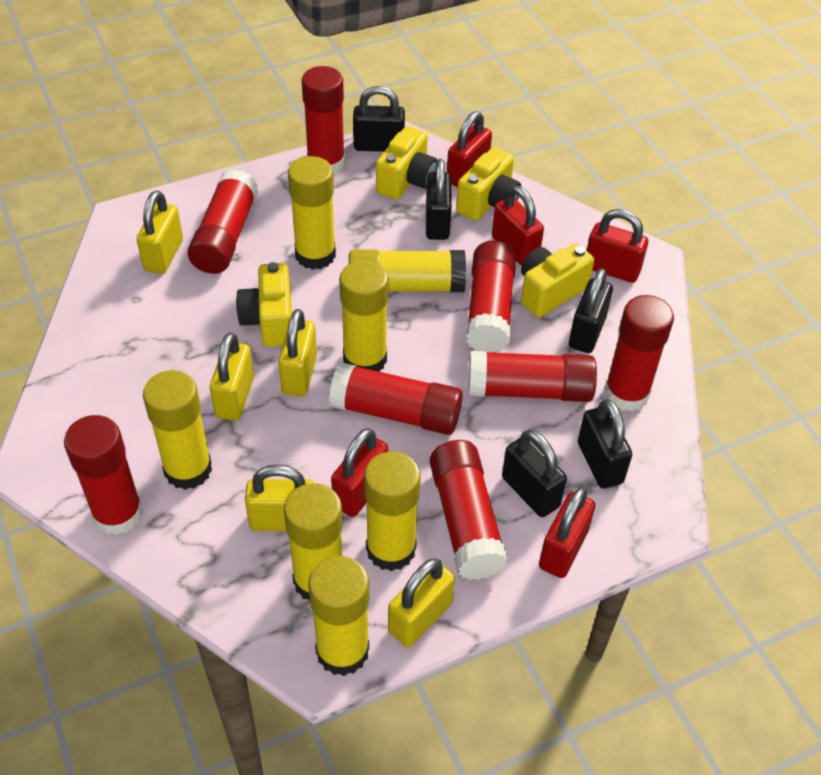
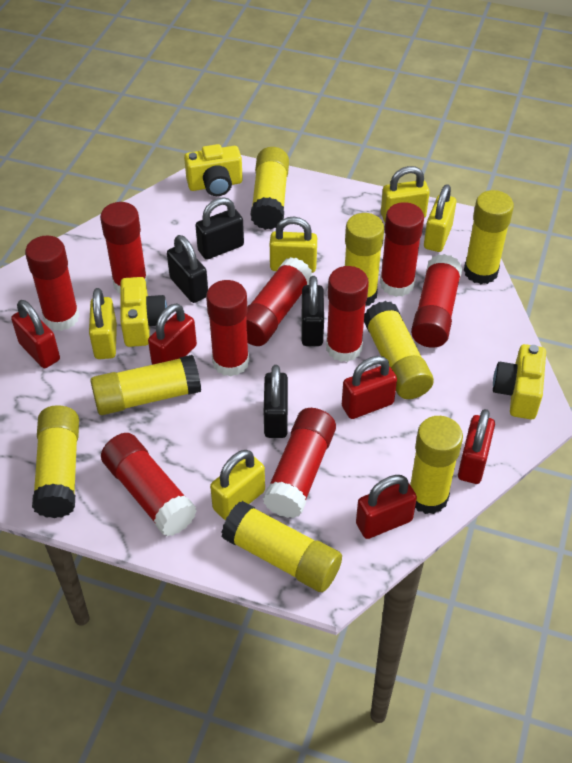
black padlock: 5 -> 4
red glue stick: 8 -> 9
yellow camera: 4 -> 3
yellow glue stick: 7 -> 8

